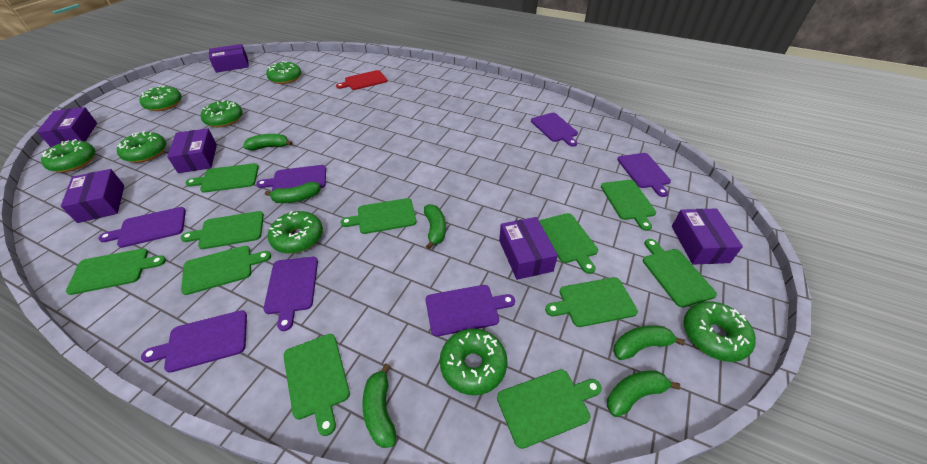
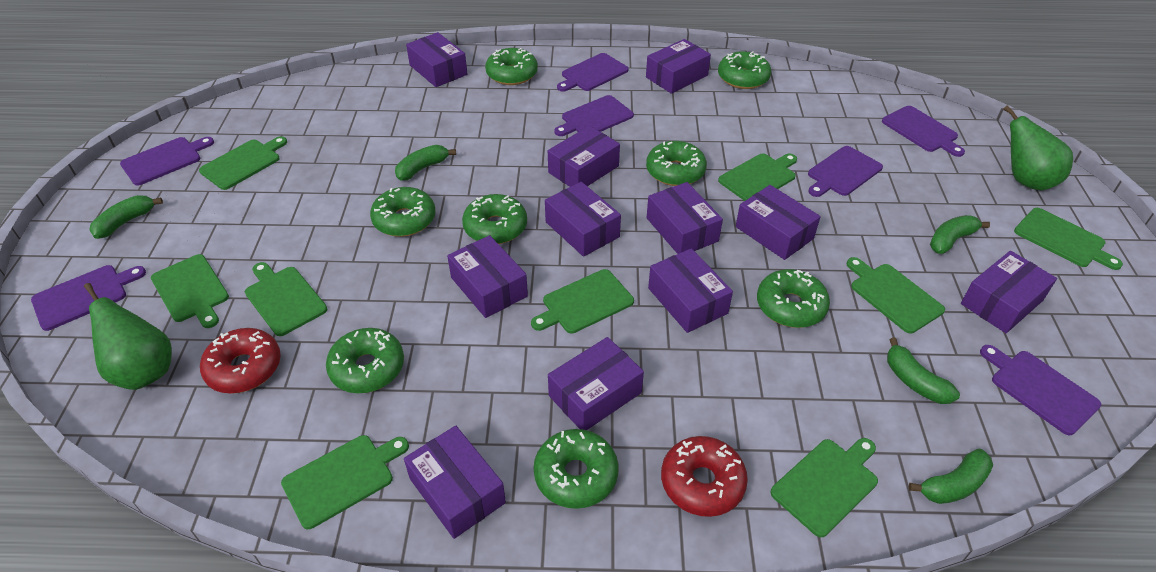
green banana: 6 -> 5
green cutting board: 11 -> 9
green pear: 0 -> 2
purple box: 6 -> 11
red cutting board: 1 -> 0
red donut: 0 -> 2

